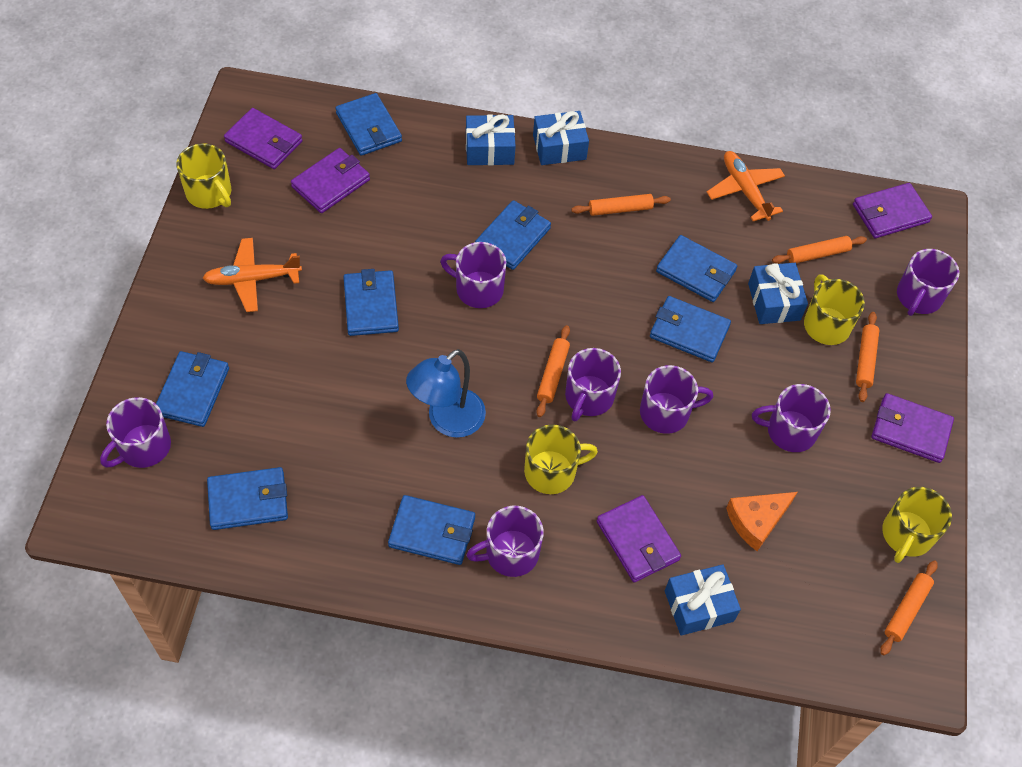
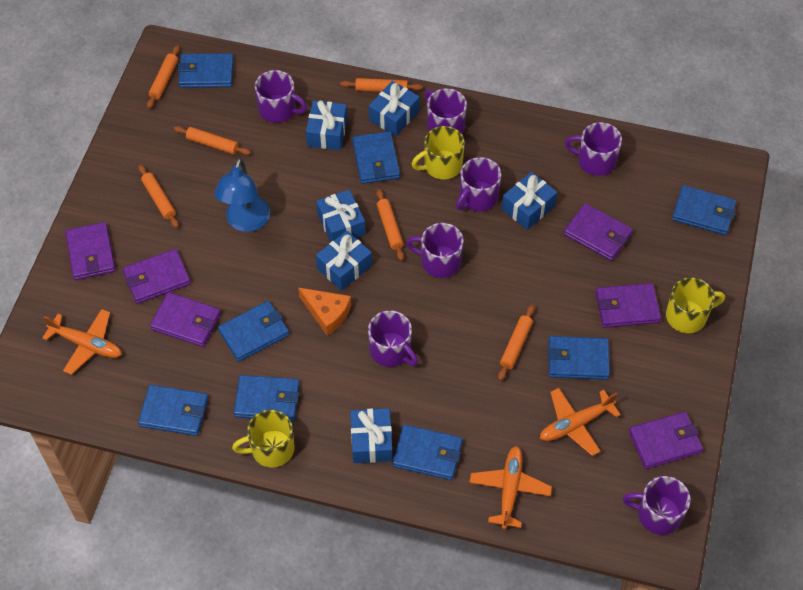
blue gift: 4 -> 6
orange plane: 2 -> 3
orange rolling pin: 5 -> 6
purple wallet: 5 -> 6
yellow mug: 4 -> 3

